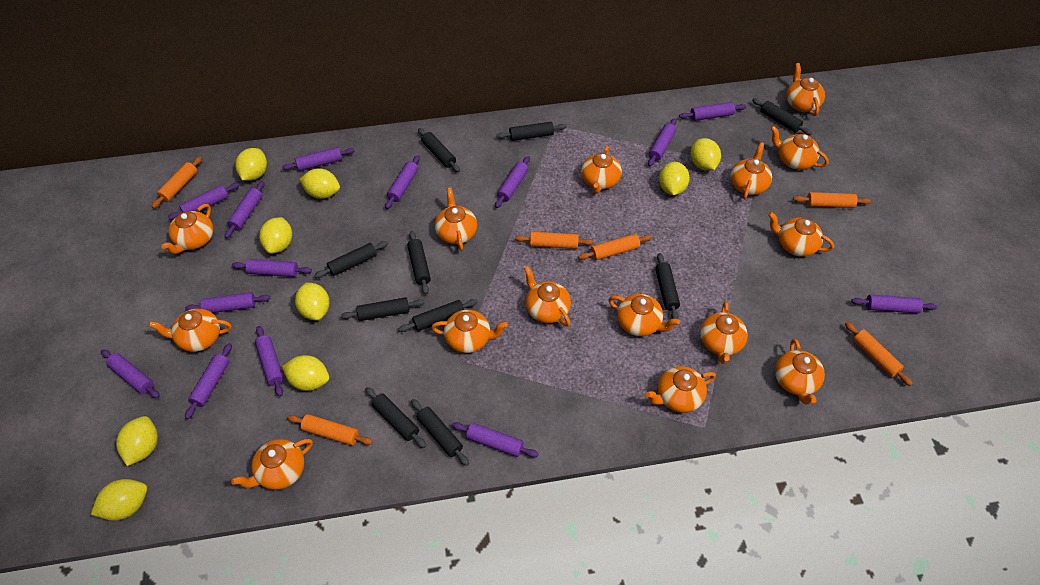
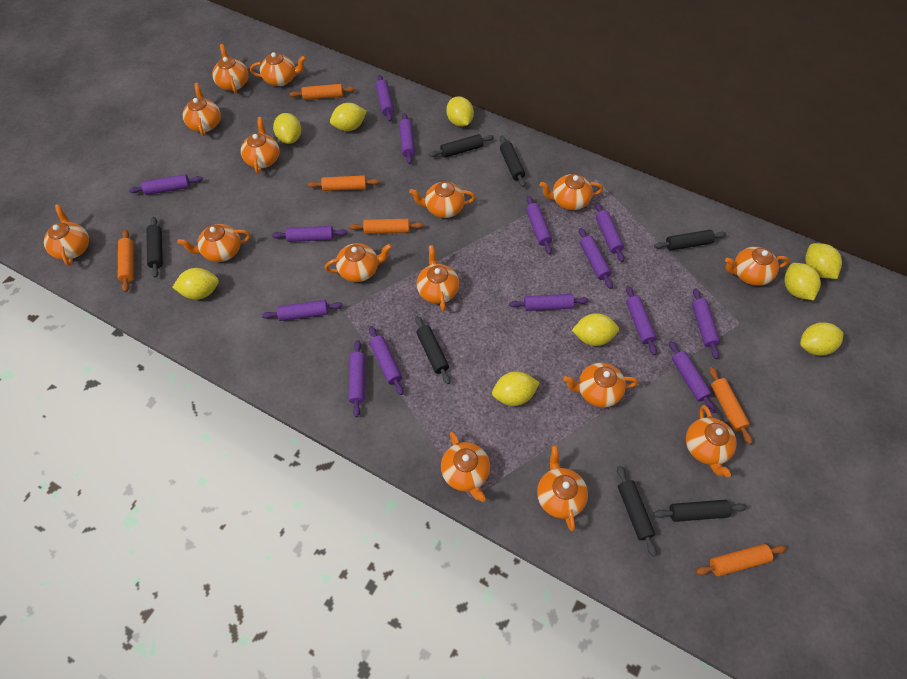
black rolling pin: 10 -> 7

